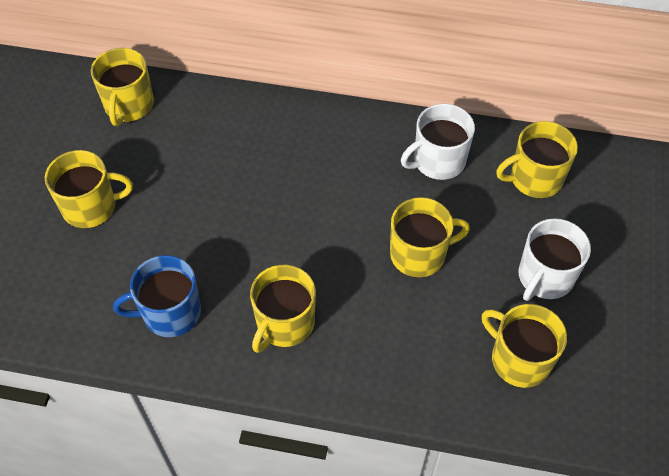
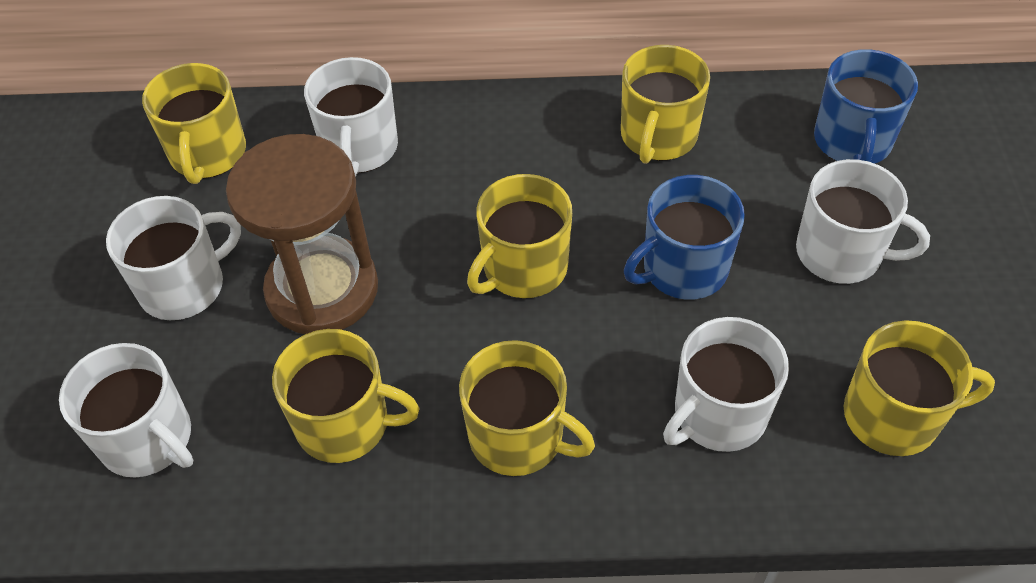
blue mug: 1 -> 2
brown hourglass: 0 -> 1
white mug: 2 -> 5

